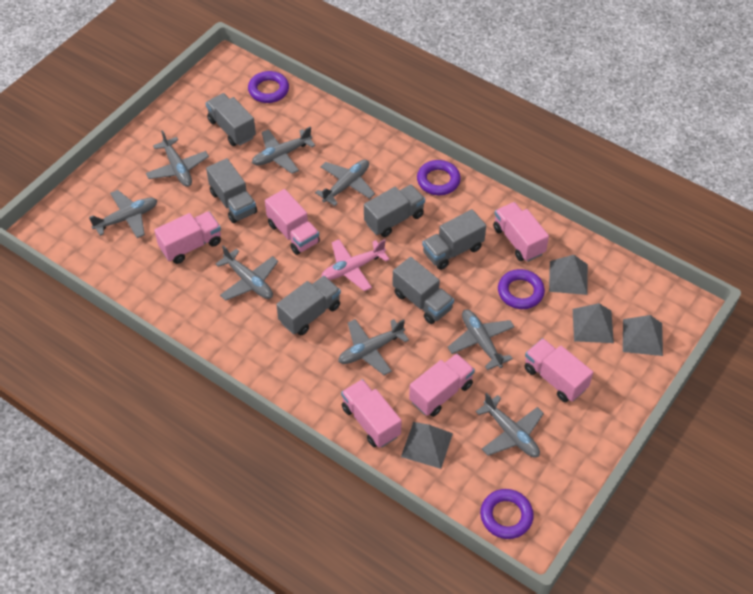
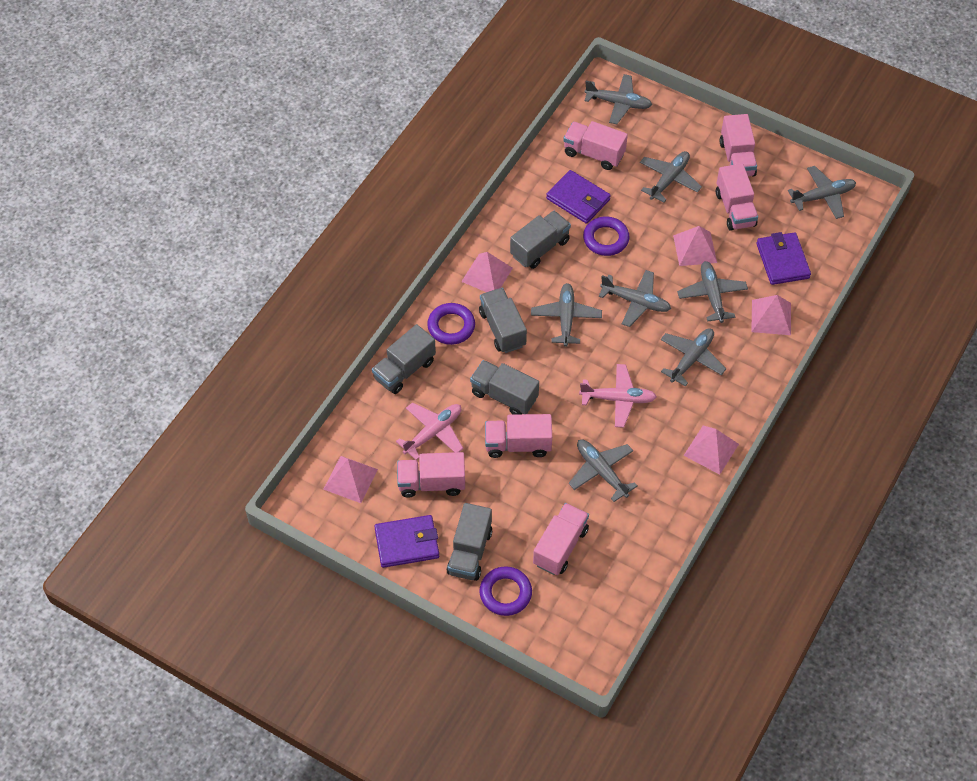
grey pyramid: 4 -> 0
grey truck: 6 -> 5
pink plane: 1 -> 2
pink pyramid: 0 -> 5
purple ring: 4 -> 3
purple wallet: 0 -> 3

